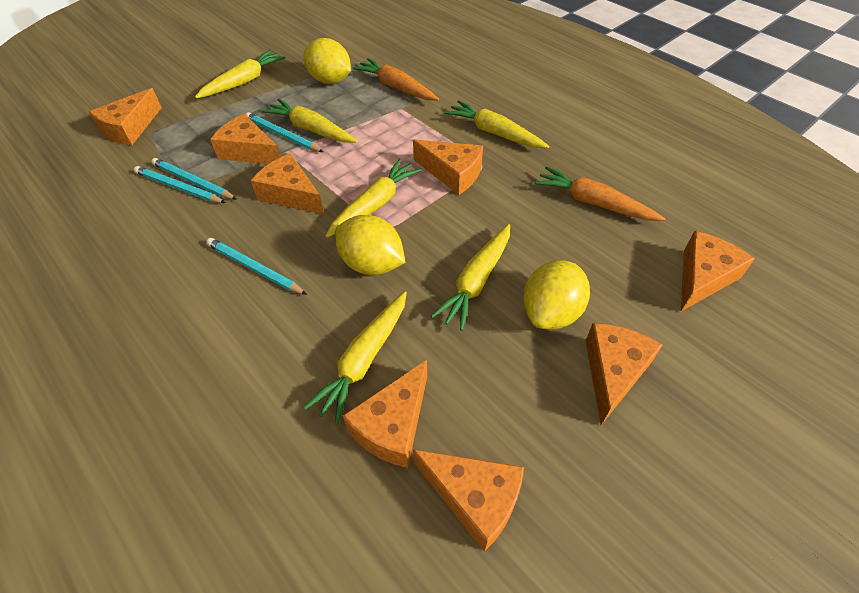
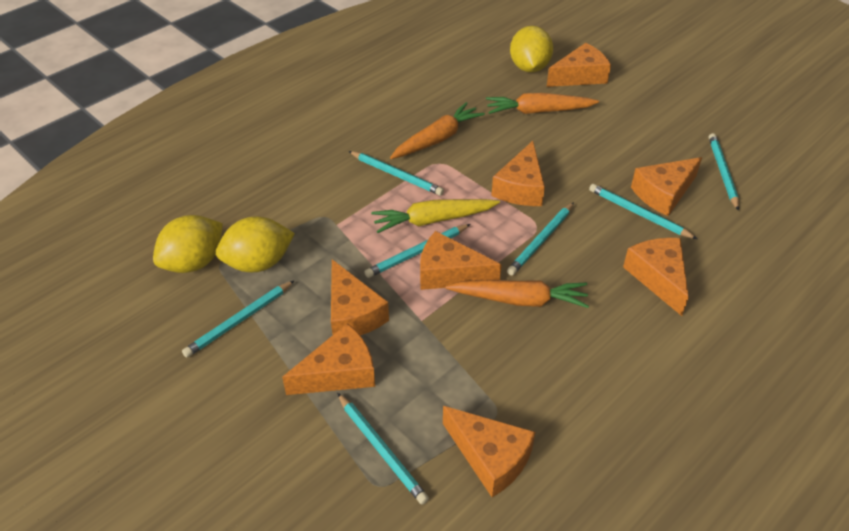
orange carrot: 2 -> 3
turquoise pencil: 4 -> 7
yellow carrot: 6 -> 1

